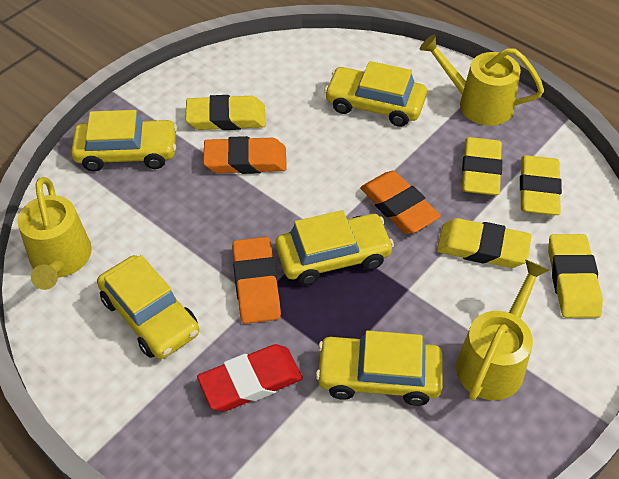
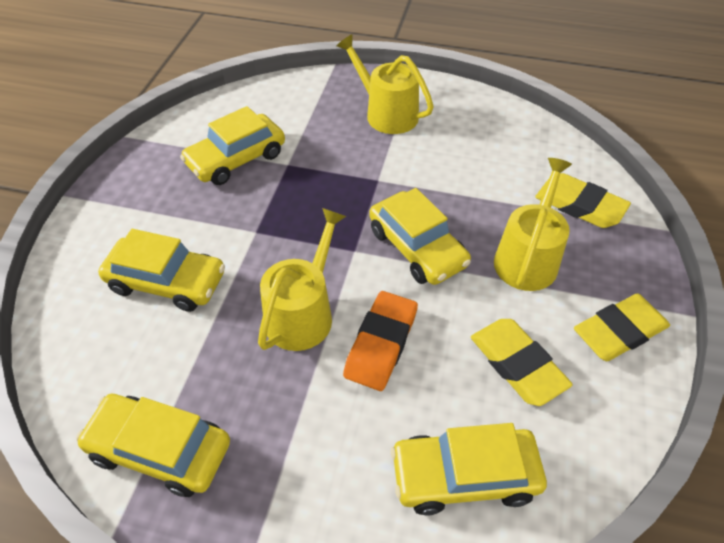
orange eraser: 3 -> 1
red eraser: 1 -> 0
yellow eraser: 5 -> 3

